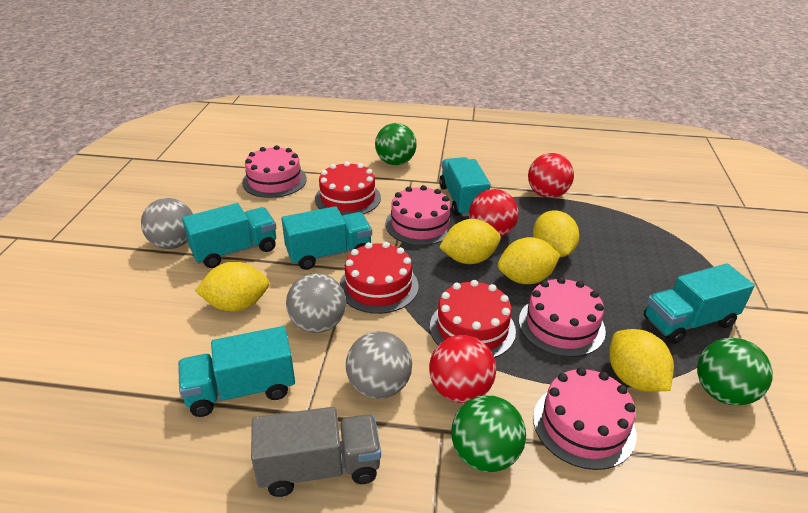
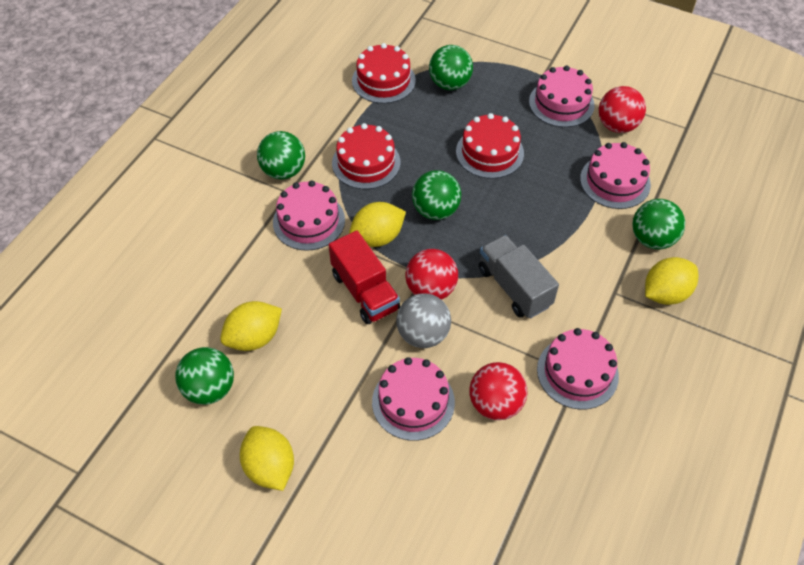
green ball: 3 -> 5
grey ball: 3 -> 1
pink cake: 4 -> 5
red truck: 0 -> 1
turquoise truck: 5 -> 0
yellow lemon: 5 -> 4

